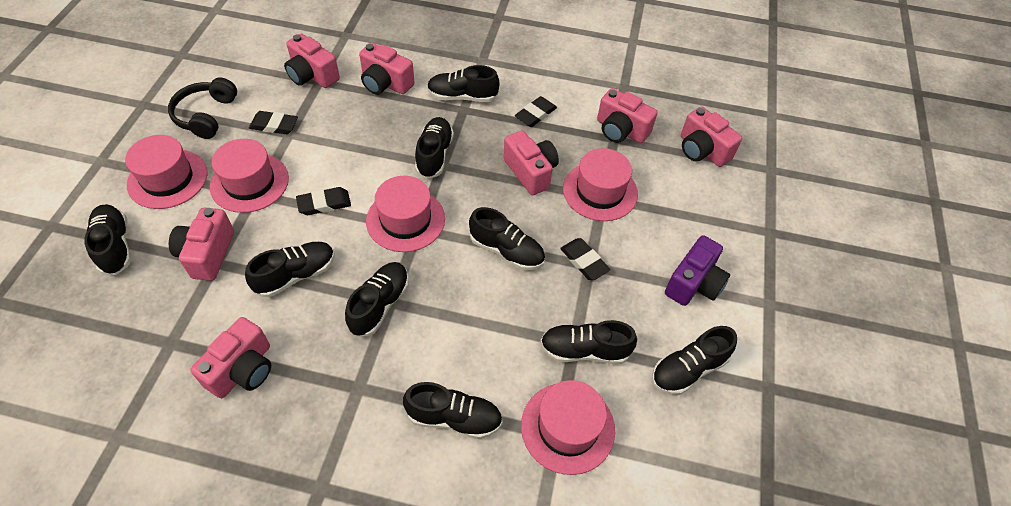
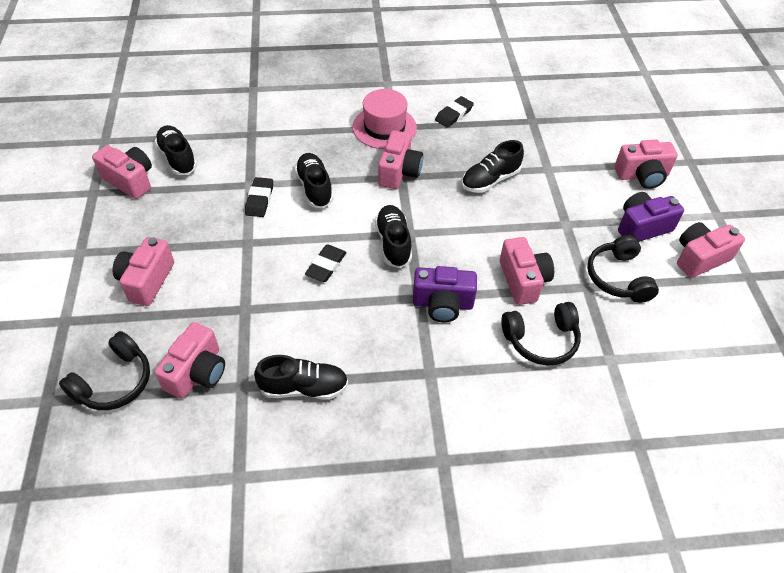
black eraser: 4 -> 3
black headphones: 1 -> 3
black shoe: 9 -> 5
pink hat: 5 -> 1
purple camera: 1 -> 2

